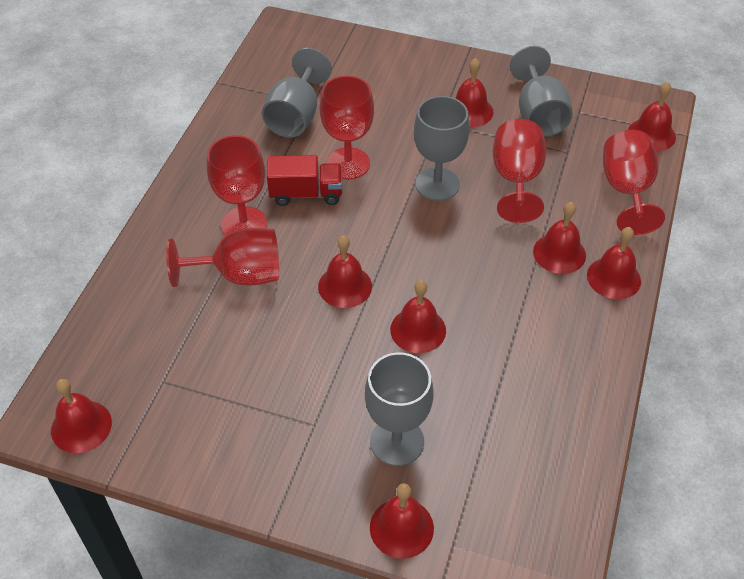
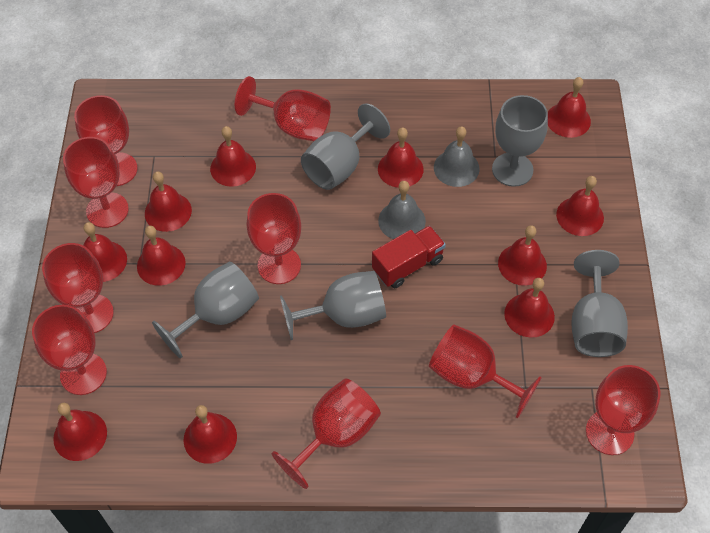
grey bell: 0 -> 2
grey goblet: 4 -> 5
red bell: 8 -> 11
red goblet: 5 -> 9

